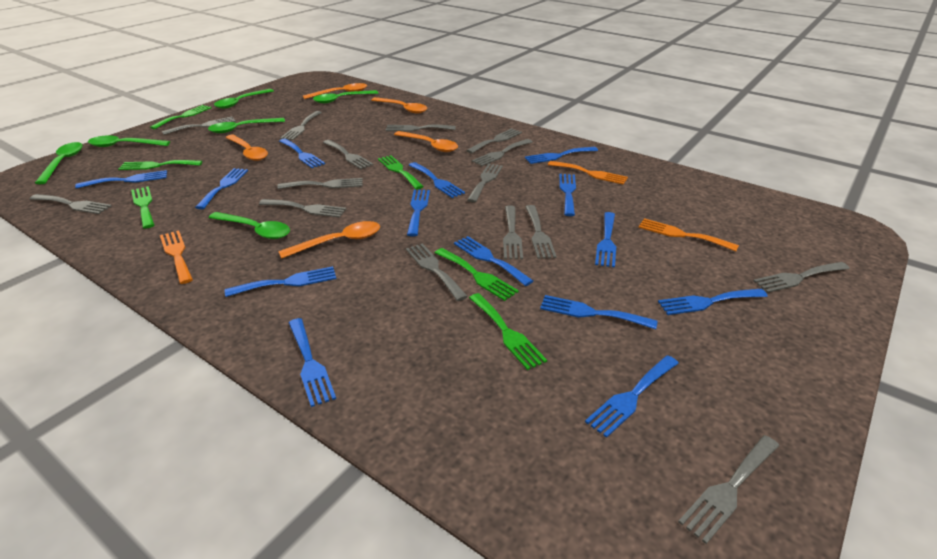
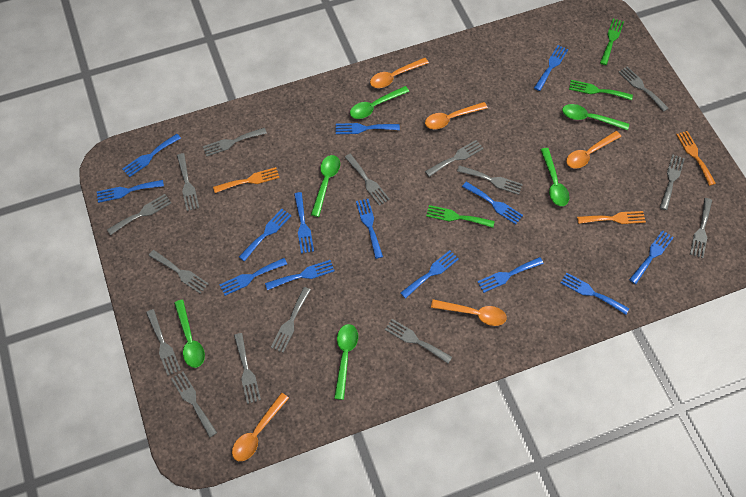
green fork: 6 -> 3

